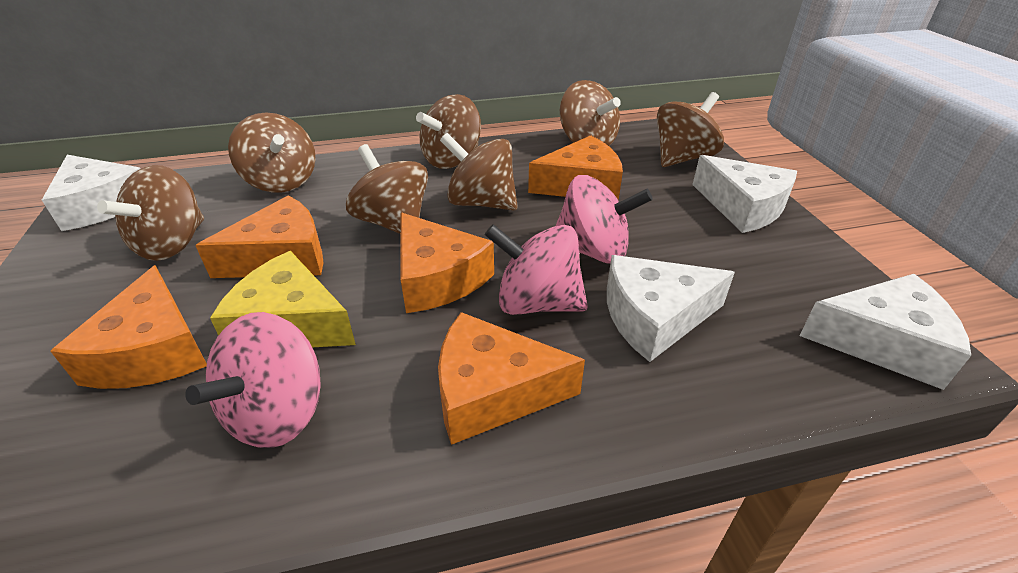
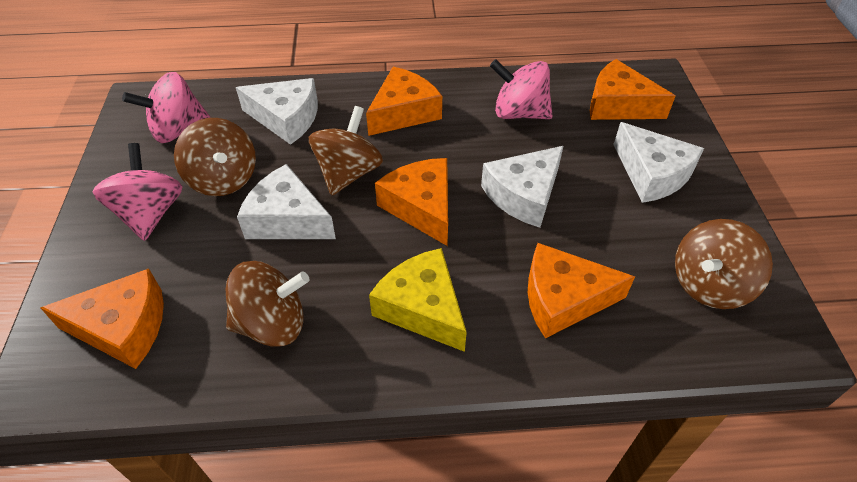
brown spinning top: 7 -> 4

